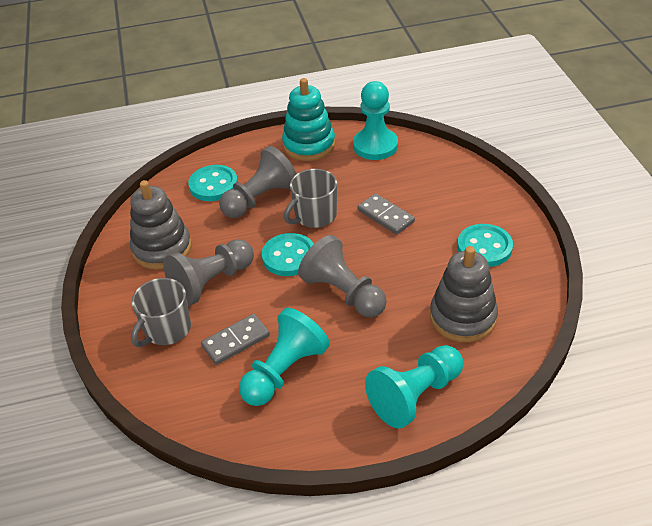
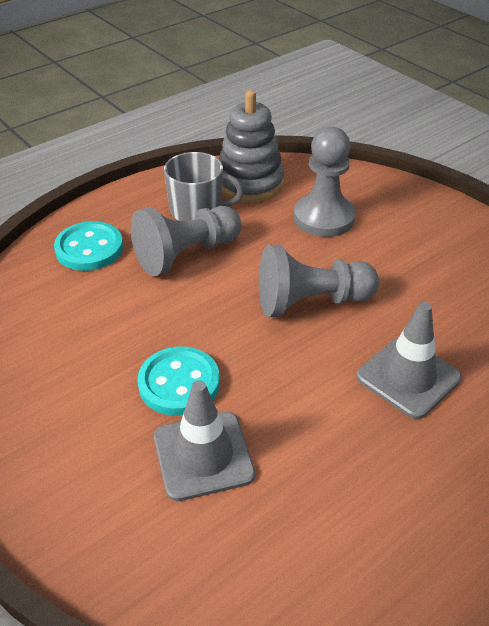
grey domino: 2 -> 0
grey mug: 2 -> 1
grey stacking toy: 2 -> 1
grey traffic cone: 0 -> 2
turquoise button: 3 -> 2
turquoise pawn: 3 -> 0
turquoise stacking toy: 1 -> 0

